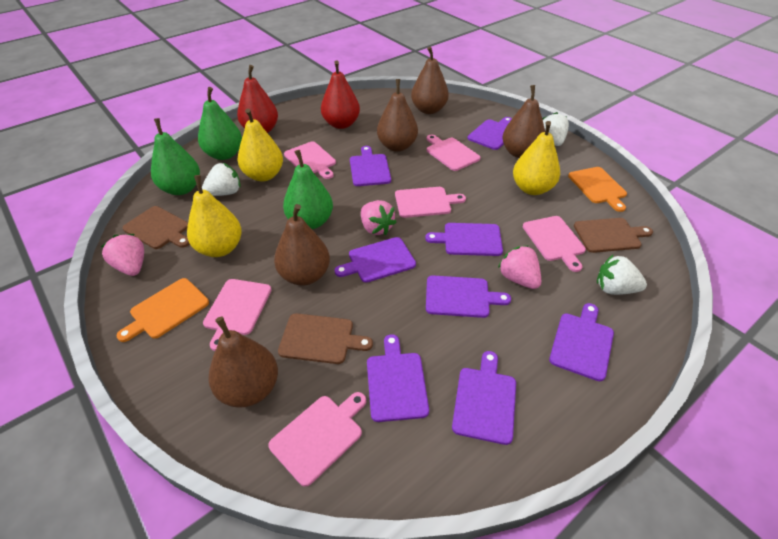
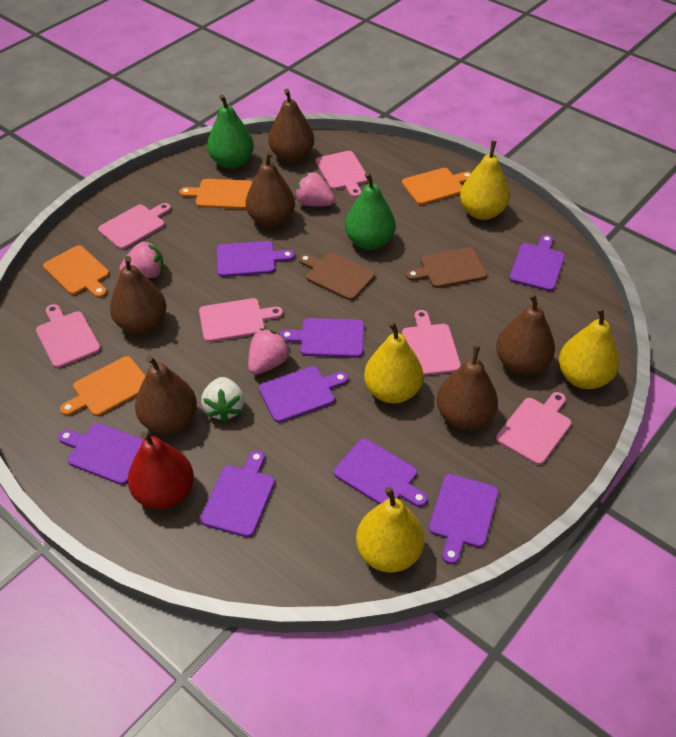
brown cutting board: 3 -> 2
brown pear: 5 -> 6
green pear: 3 -> 2
orange cutting board: 2 -> 4
red pear: 2 -> 1
white strawberry: 3 -> 1
yellow pear: 3 -> 4

